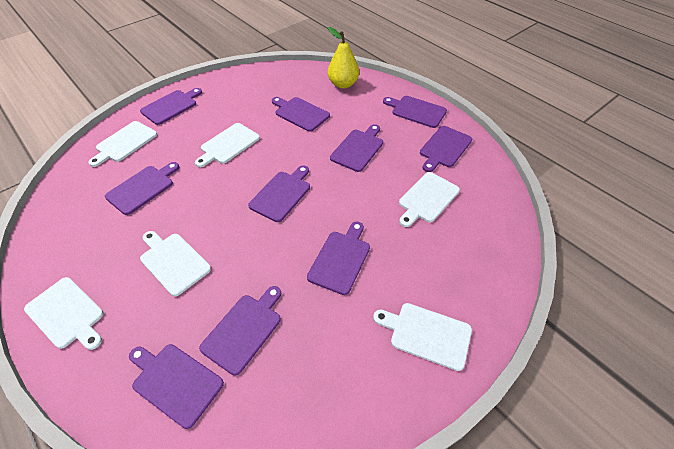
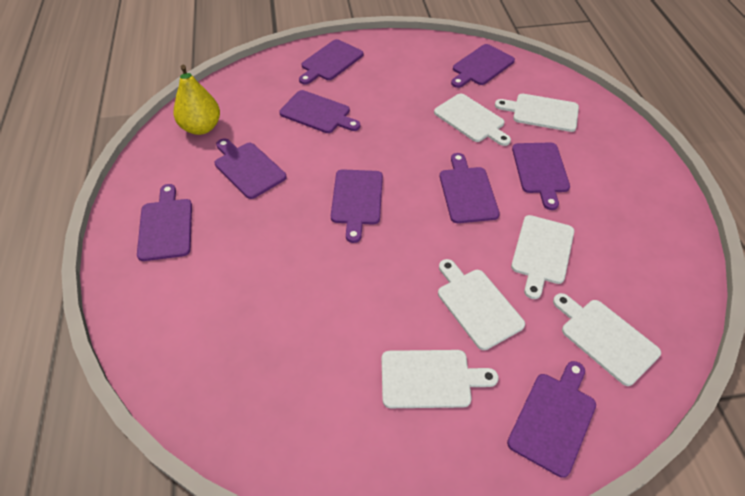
purple cutting board: 10 -> 9

